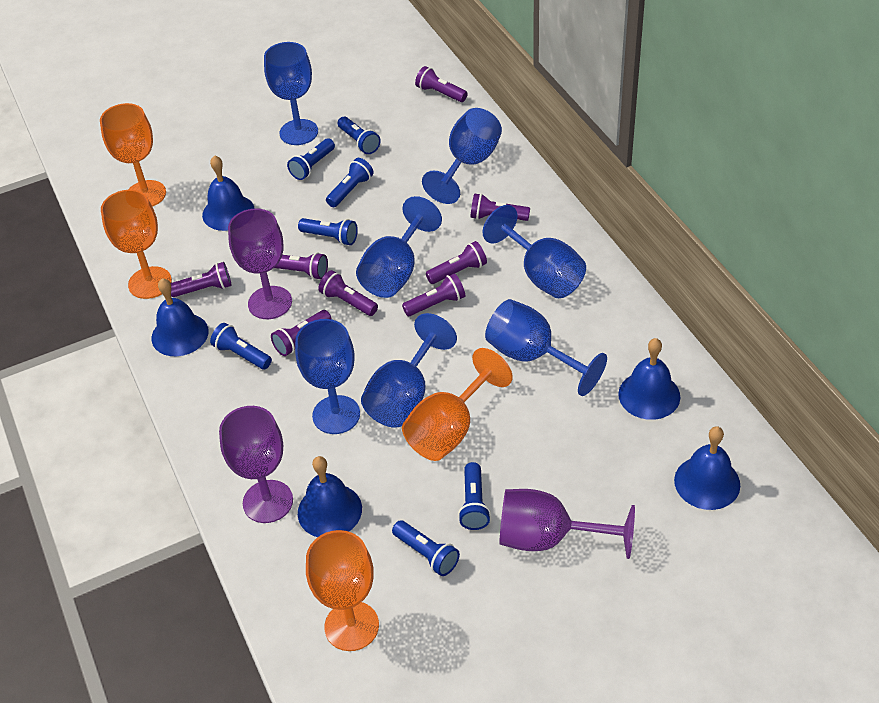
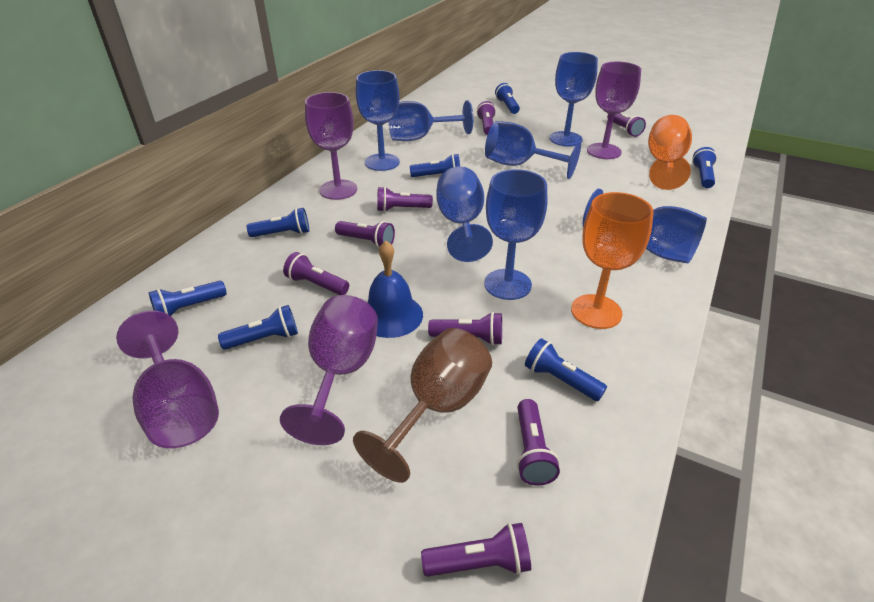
blue bell: 5 -> 1
brown goblet: 0 -> 1
orange goblet: 4 -> 2
purple goblet: 3 -> 4

